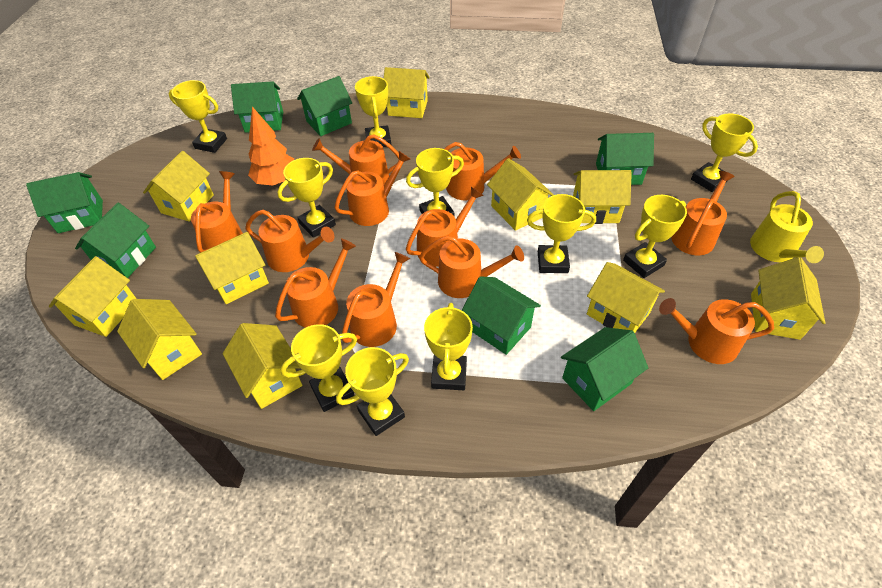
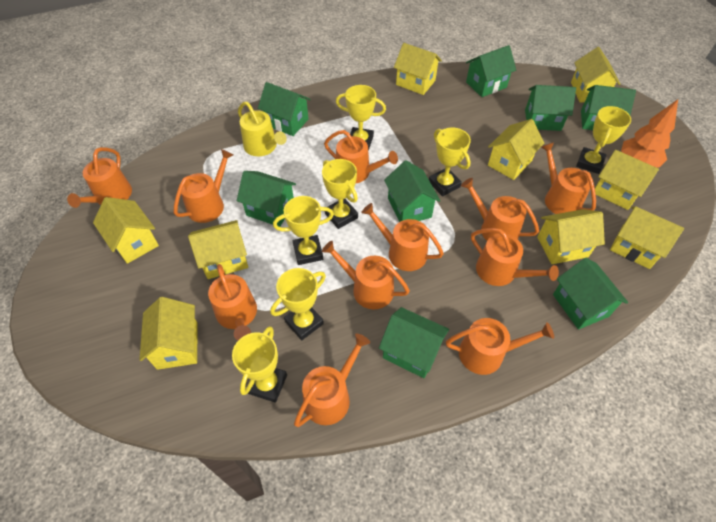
green house: 7 -> 8
yellow house: 10 -> 9
yellow trophy: 10 -> 7

